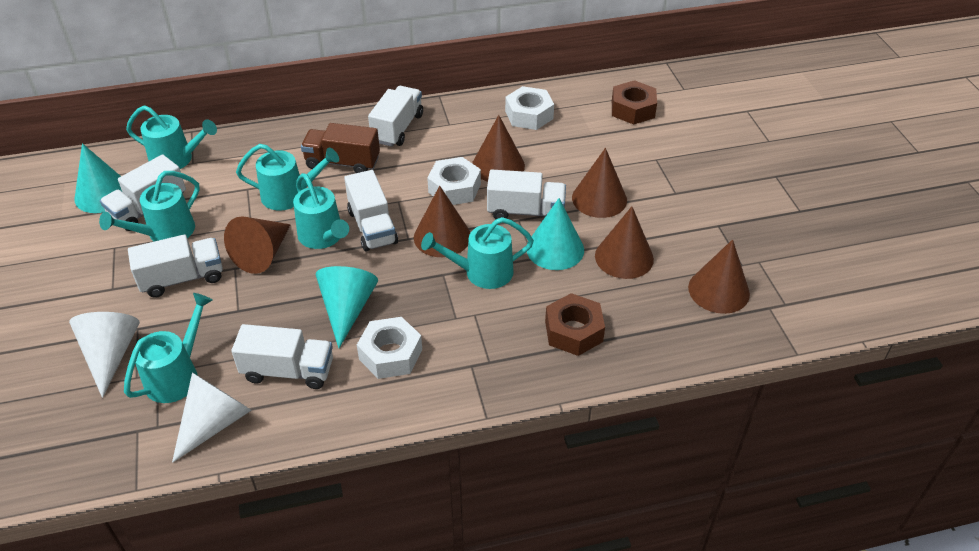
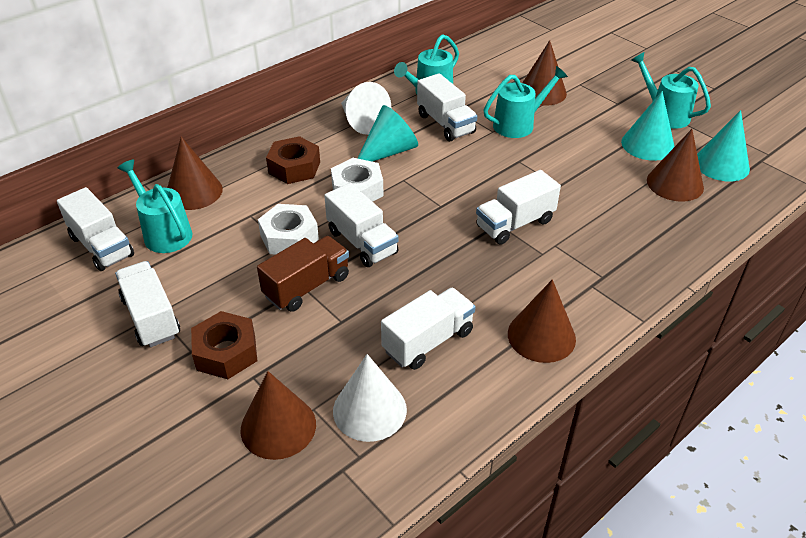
brown cone: 6 -> 5
turquoise watering can: 6 -> 4
white nut: 3 -> 2

